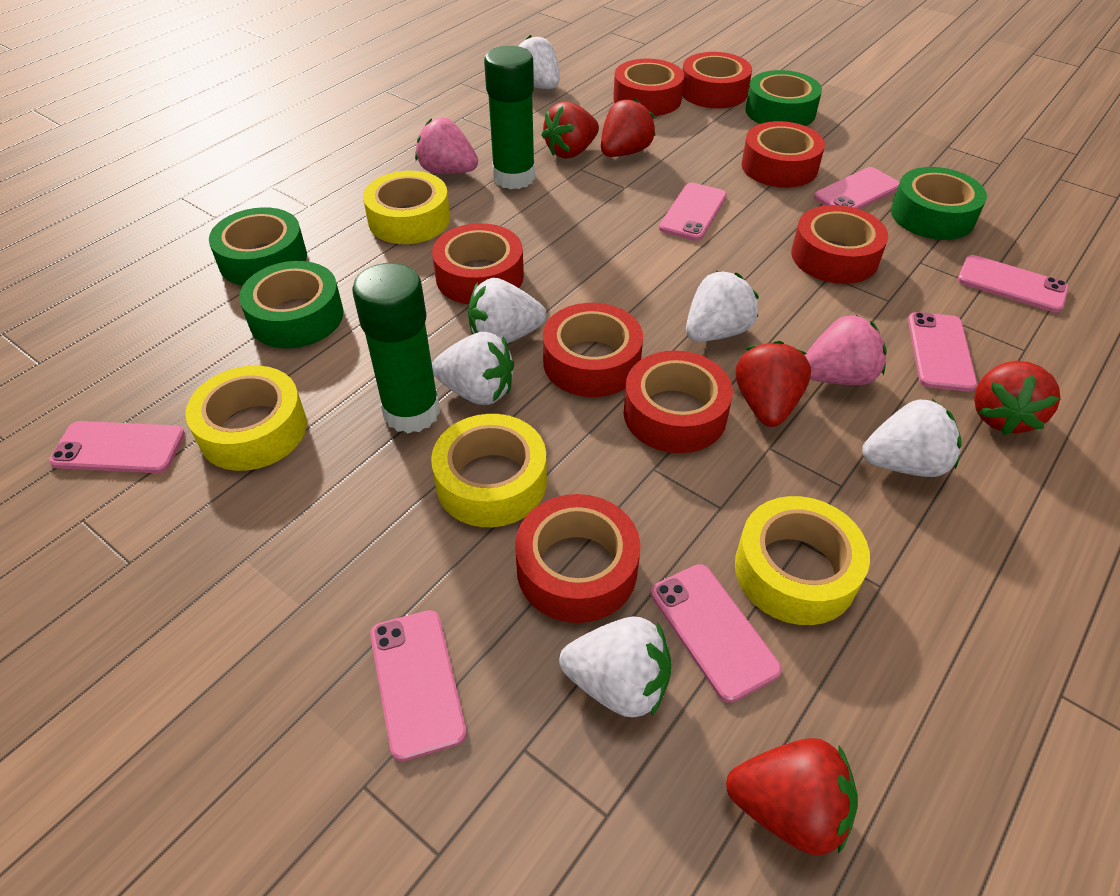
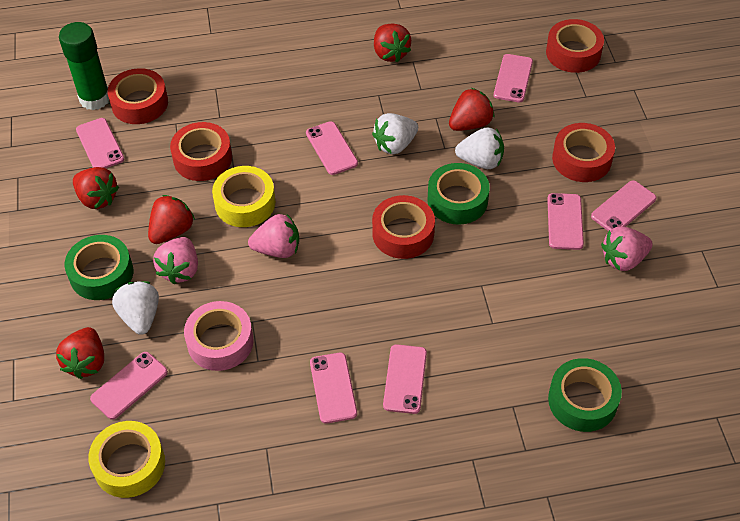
green glue stick: 2 -> 1
green tape: 4 -> 3
pink phone: 7 -> 8
pink strawberry: 2 -> 3
pink tape: 0 -> 1
red tape: 8 -> 5
white strawberry: 6 -> 3
yellow tape: 4 -> 2

